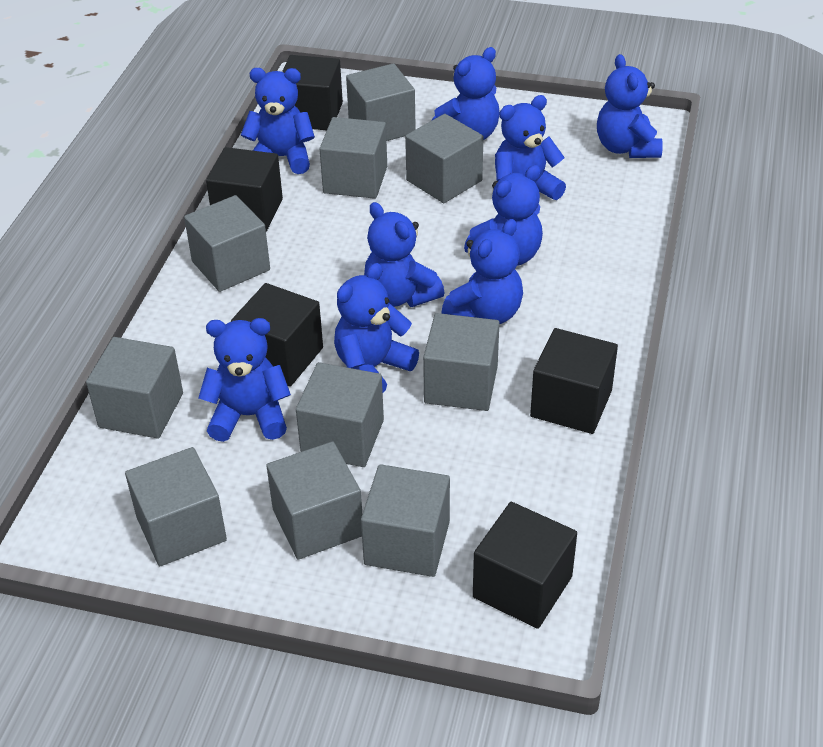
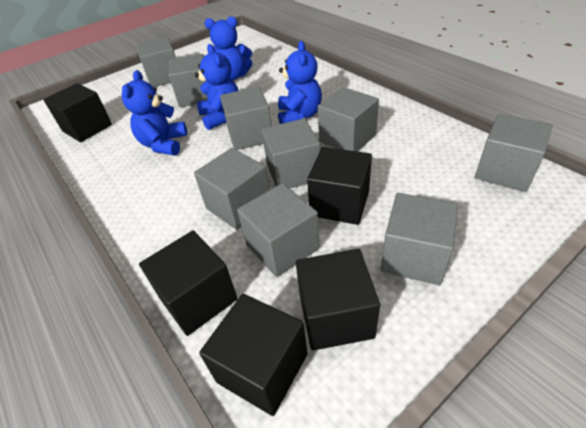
blue teddy bear: 9 -> 4
grey cube: 10 -> 9

